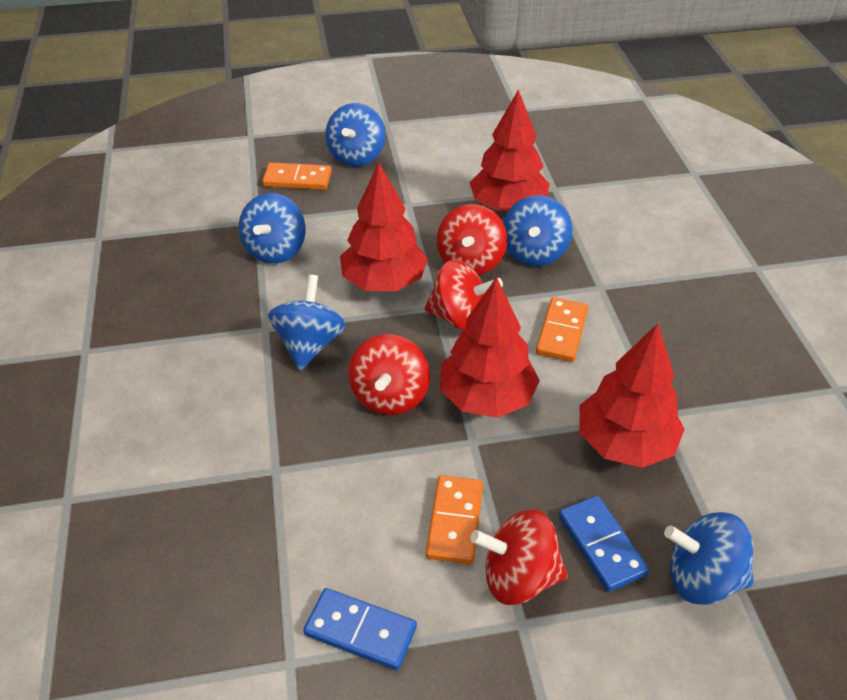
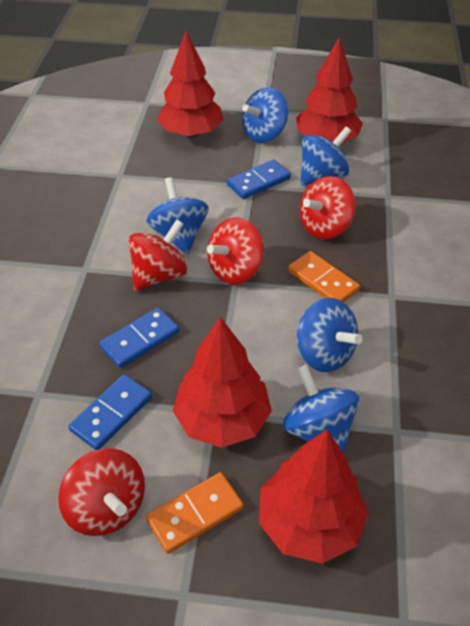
blue domino: 2 -> 3
orange domino: 3 -> 2

